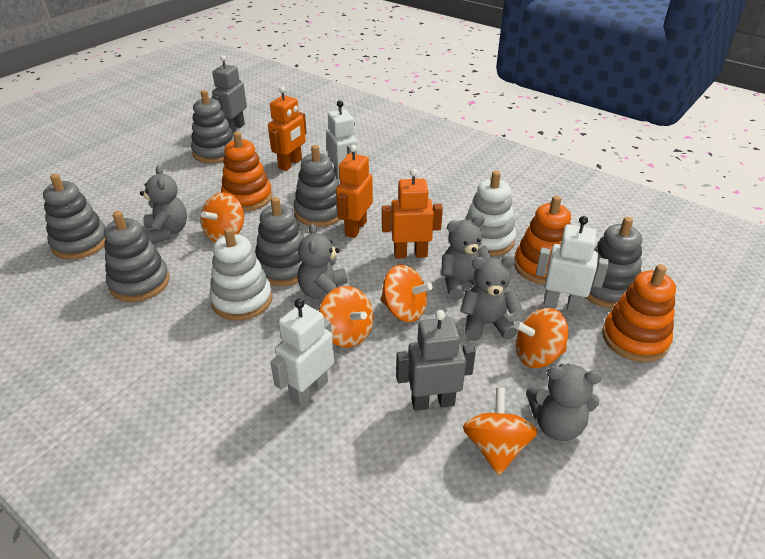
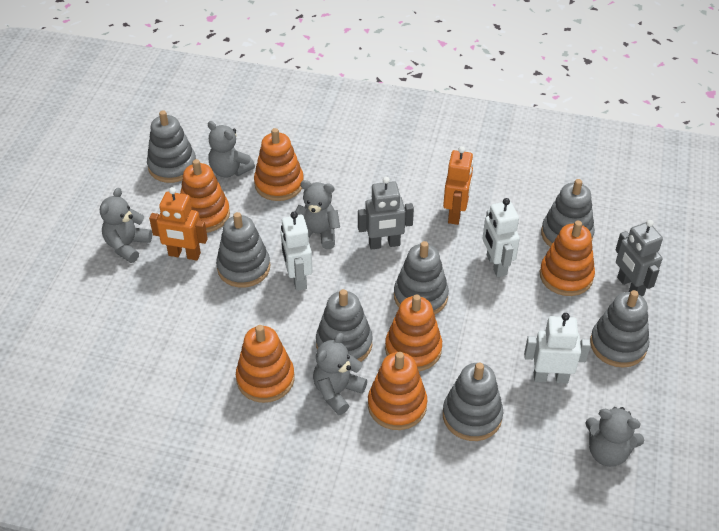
grey stacking toy: 6 -> 7
orange robot: 3 -> 2
orange spinning top: 5 -> 0
orange stacking toy: 3 -> 6
white stacking toy: 2 -> 0

